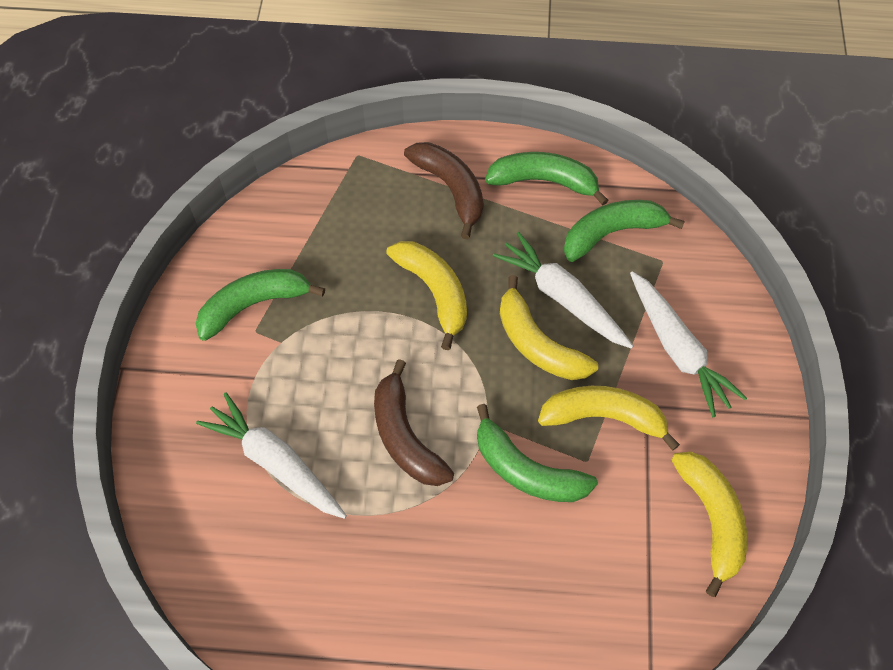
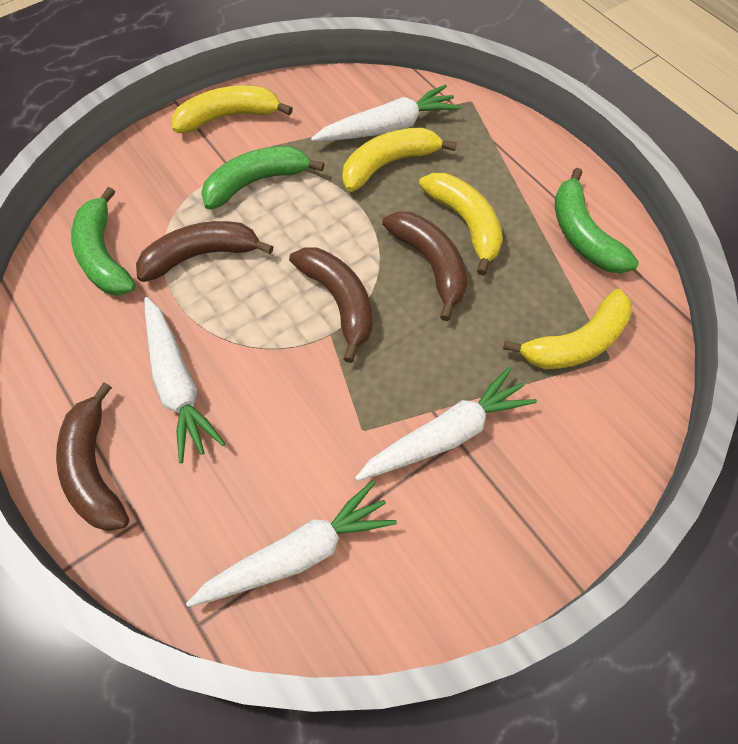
brown banana: 2 -> 4
green banana: 4 -> 3
white carrot: 3 -> 4

